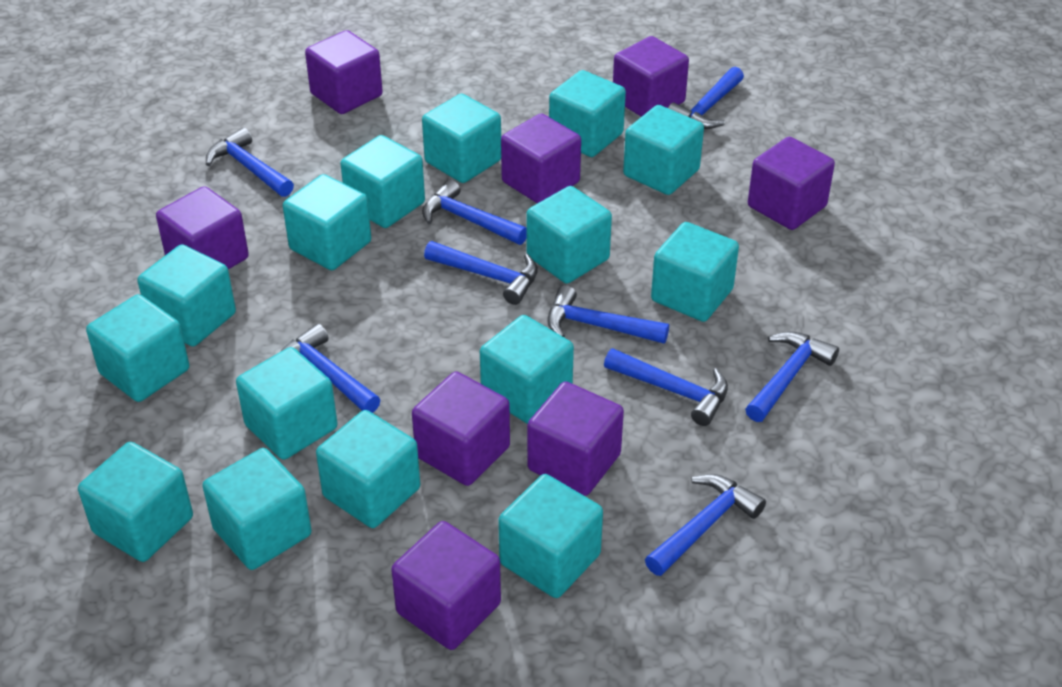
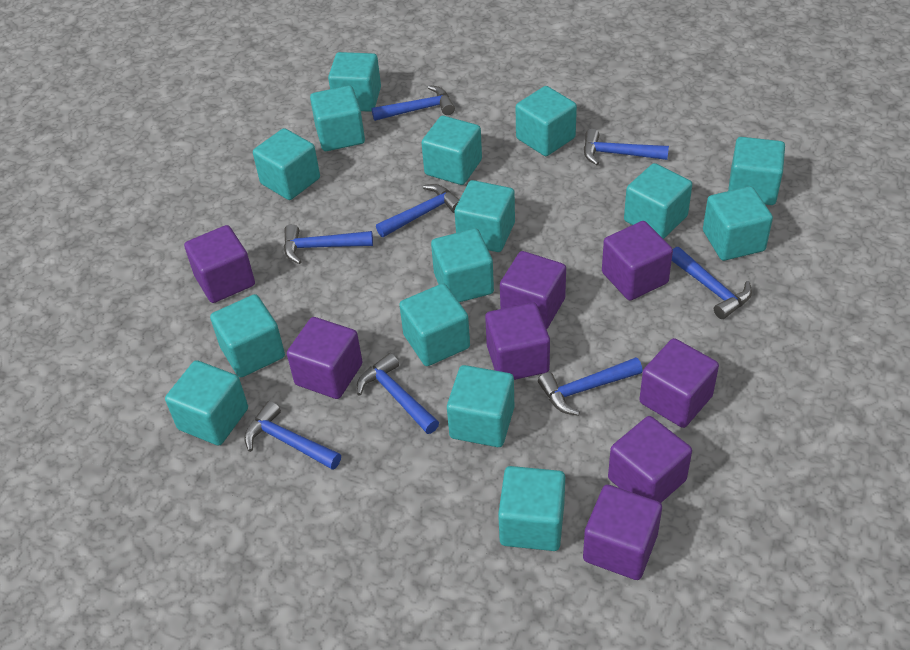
blue hammer: 9 -> 8

